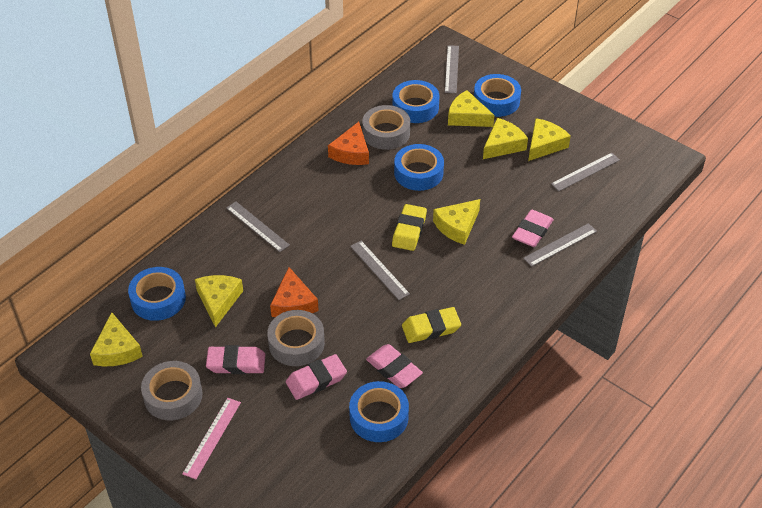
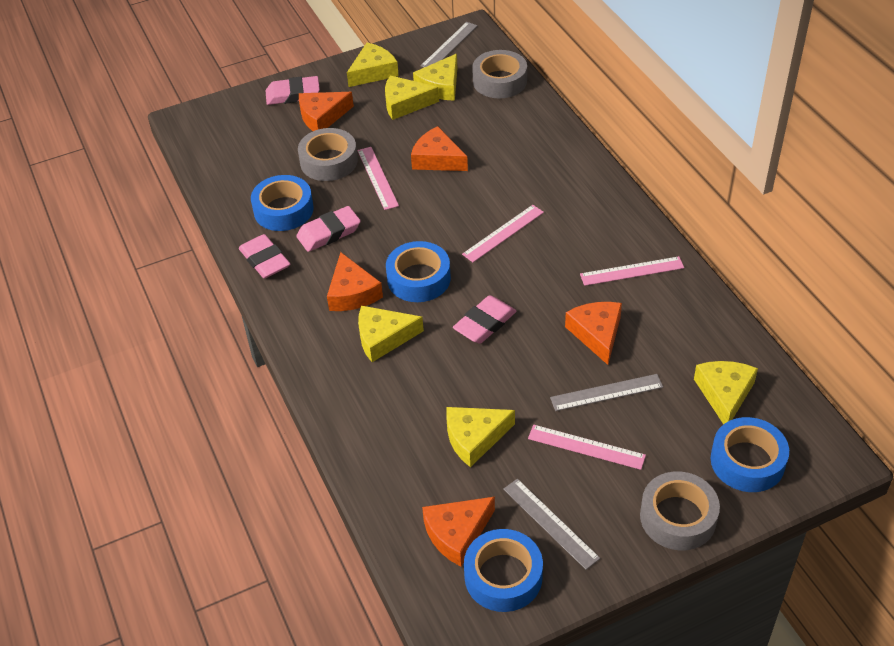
blue tape: 5 -> 4
grey ruler: 5 -> 3
orange cheese: 2 -> 5
pink ruler: 1 -> 4
yellow eraser: 2 -> 0

